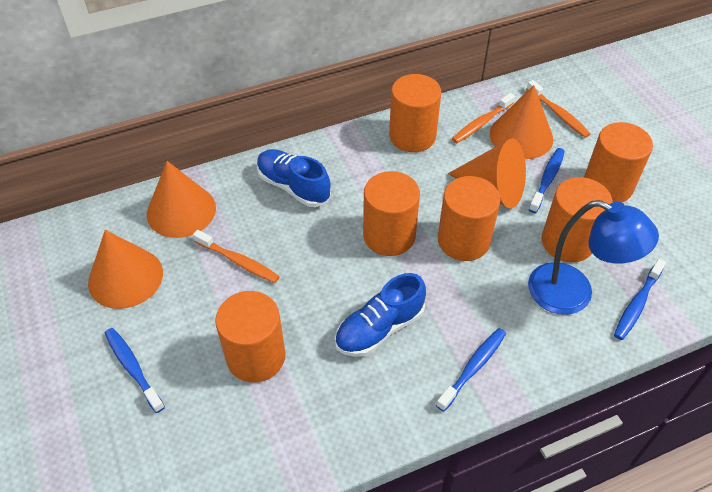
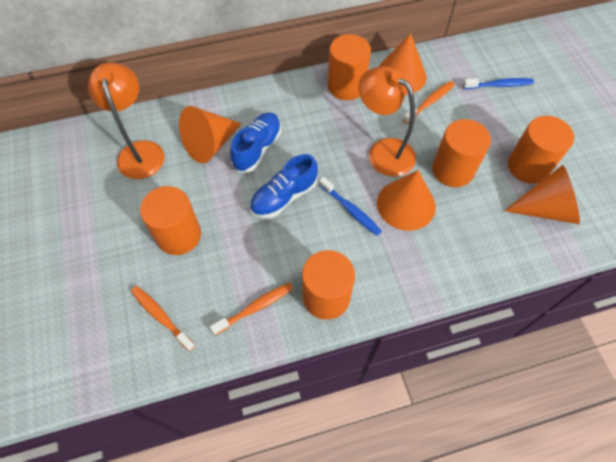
blue lamp: 1 -> 0
blue toothbrush: 4 -> 2
orange cylinder: 6 -> 5
orange lamp: 0 -> 2

